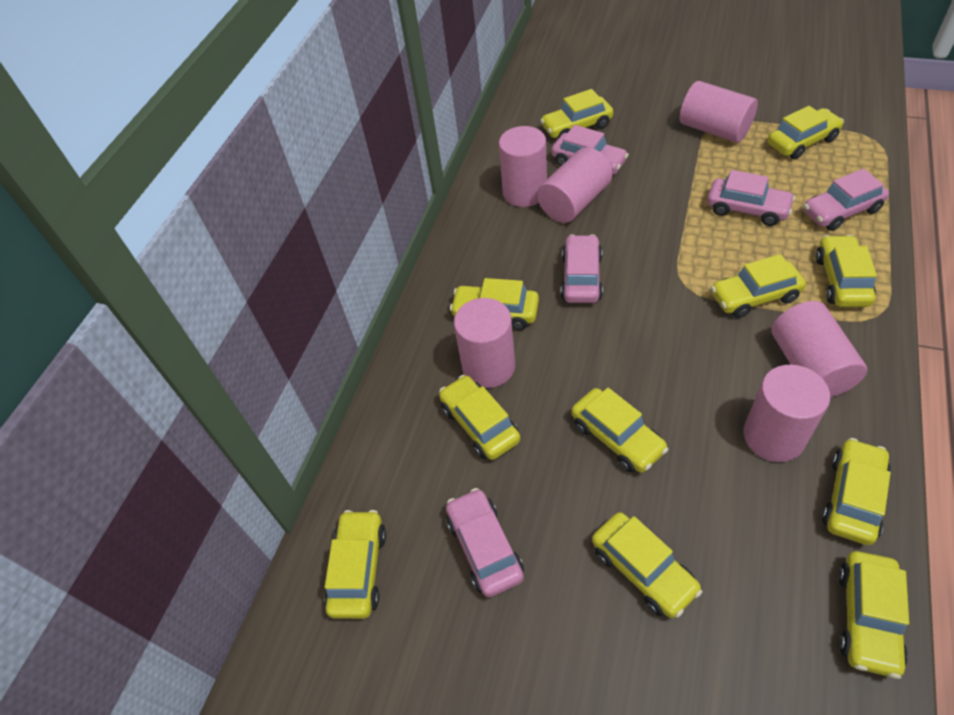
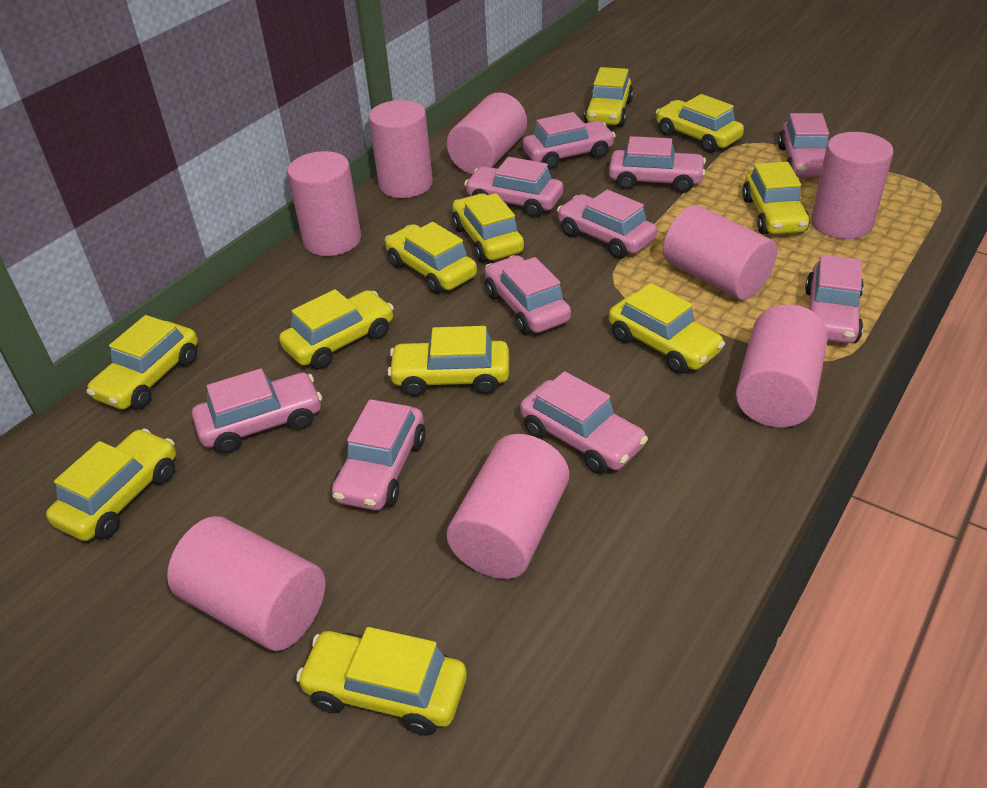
pink car: 5 -> 10
pink cylinder: 6 -> 8

